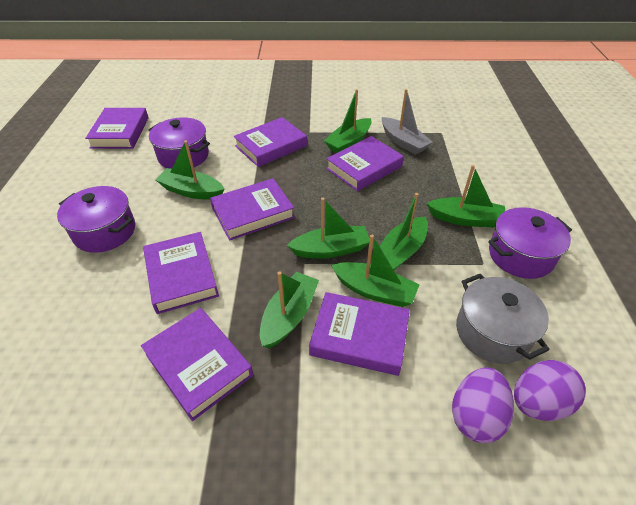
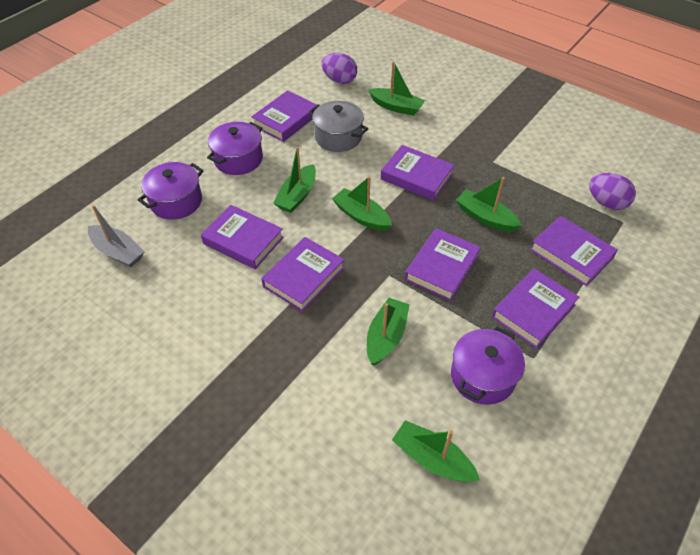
green boat: 7 -> 6

